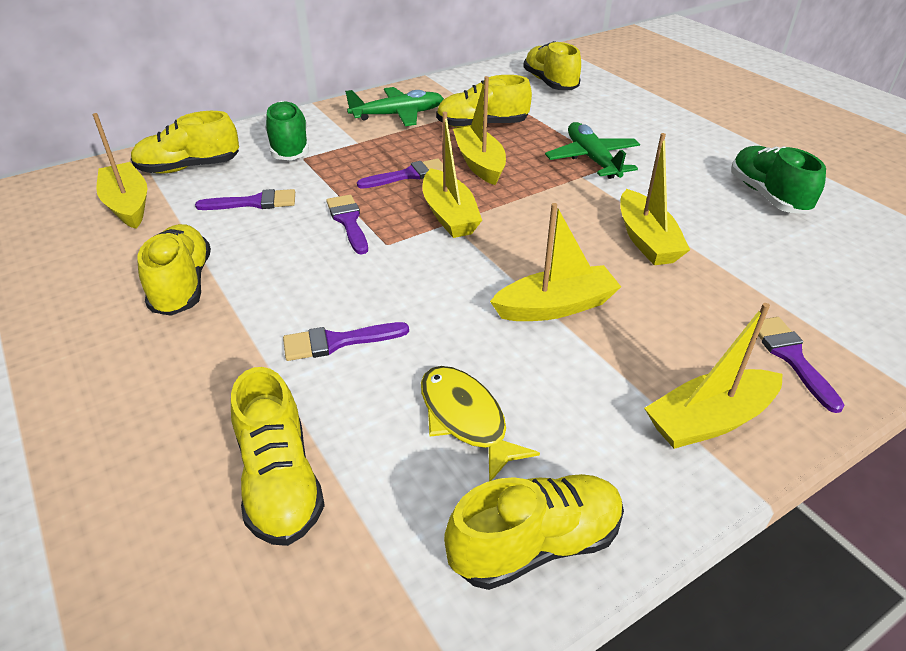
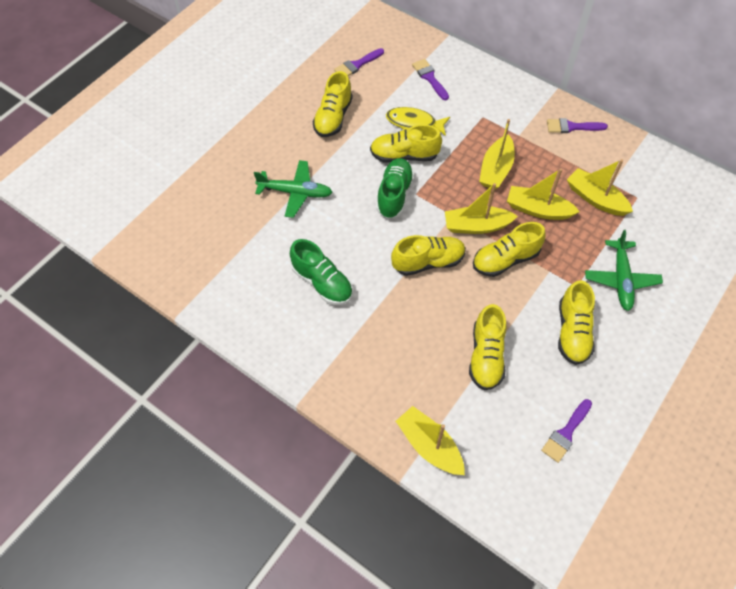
purple brush: 5 -> 4
yellow boat: 6 -> 5

